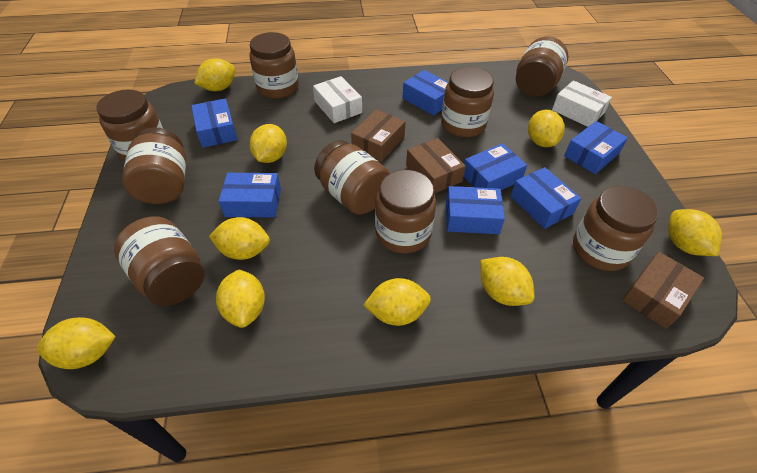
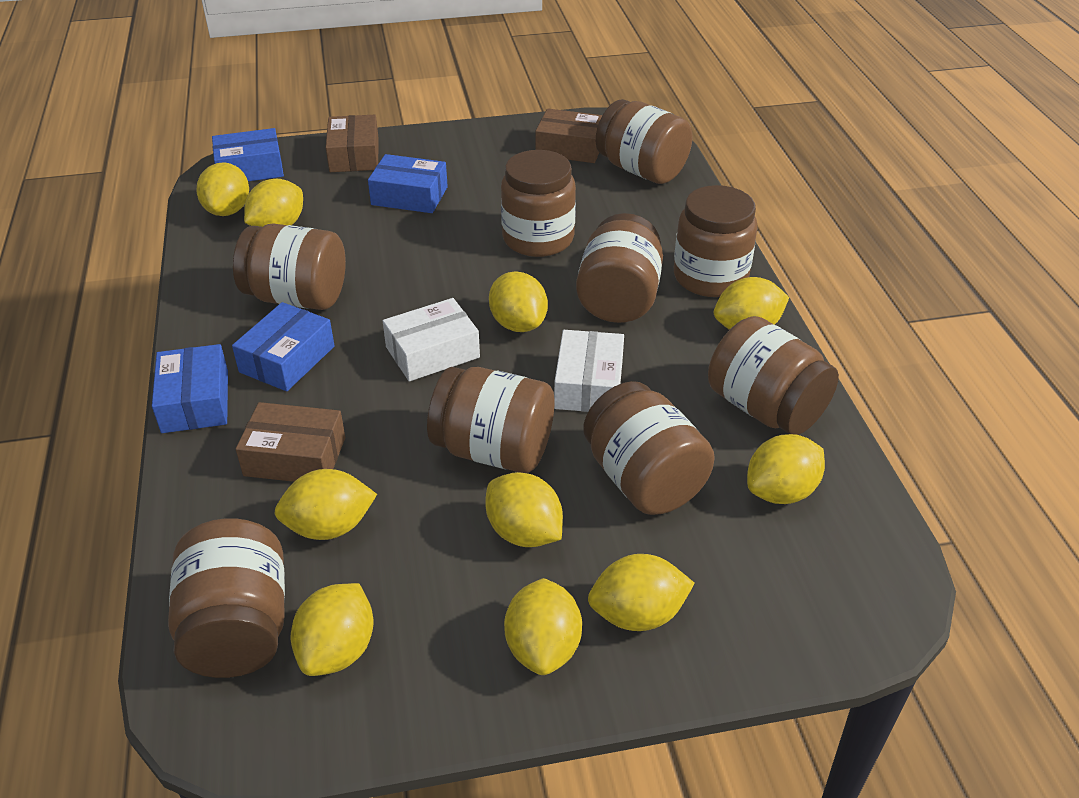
blue box: 7 -> 4
yellow lemon: 9 -> 10

